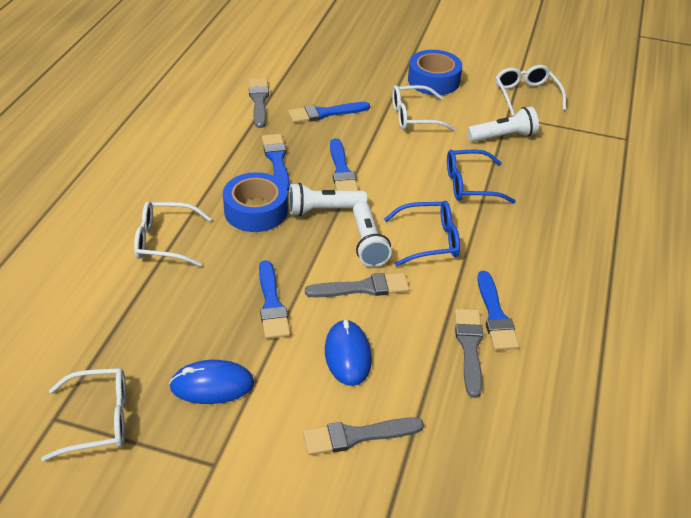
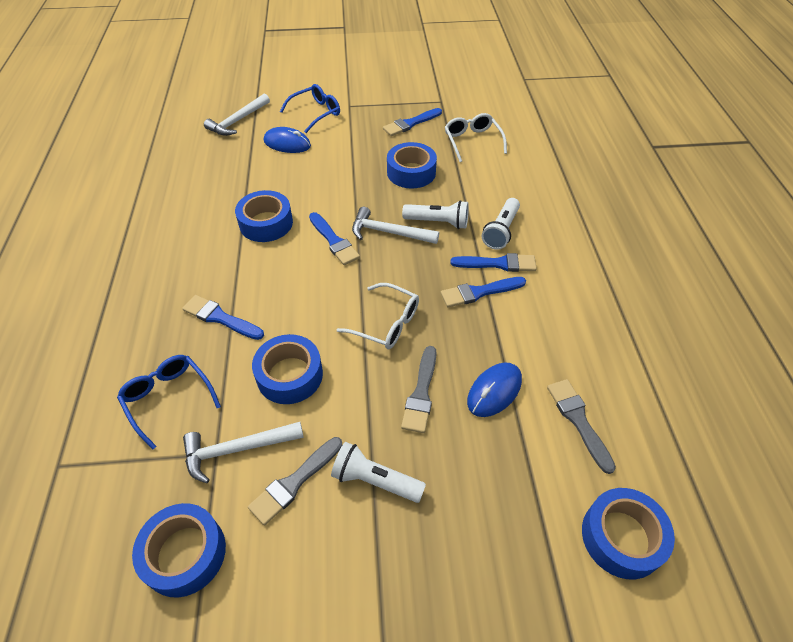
blue tape: 2 -> 5
grey brush: 4 -> 3
white glasses: 4 -> 2
white hammer: 0 -> 3

